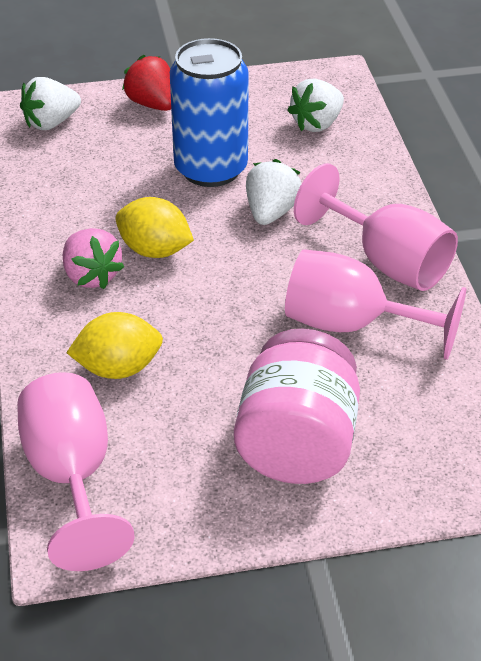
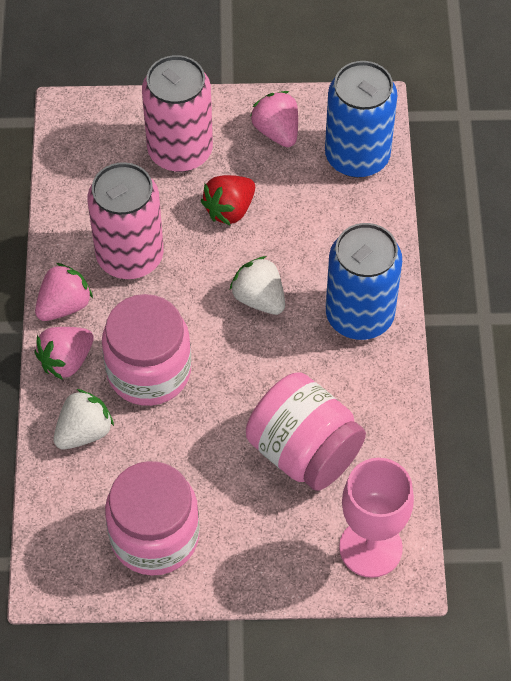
blue can: 1 -> 2
pink can: 0 -> 2
pink goblet: 3 -> 1
pink jar: 1 -> 3
pink strawberry: 1 -> 3
white strawberry: 3 -> 2
yellow lemon: 2 -> 0

